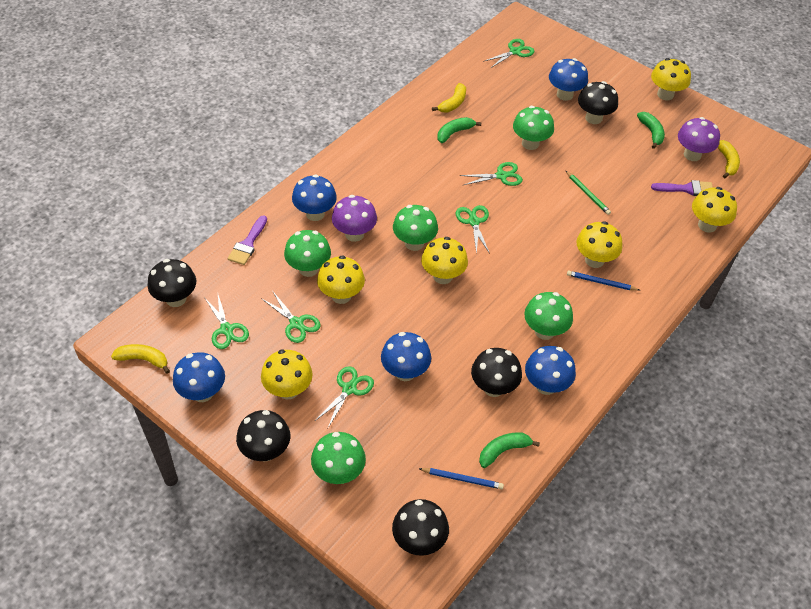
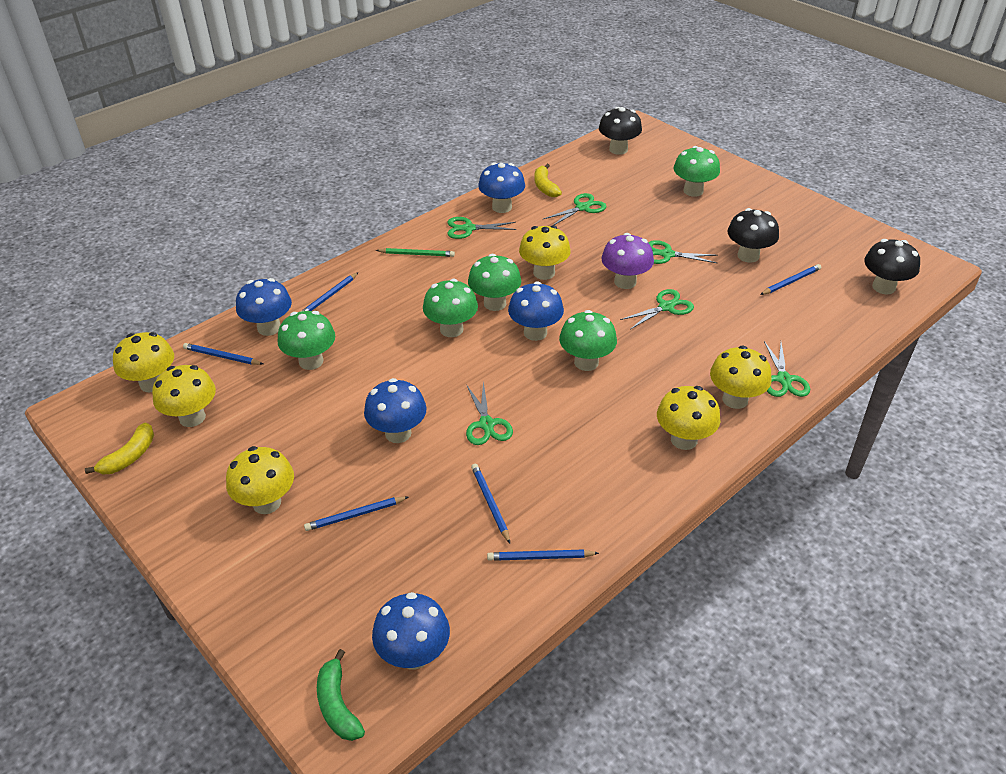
black mushroom: 5 -> 3
blue pencil: 2 -> 6
green banana: 3 -> 1
purple brush: 2 -> 0
purple mushroom: 2 -> 1
yellow banana: 3 -> 2

